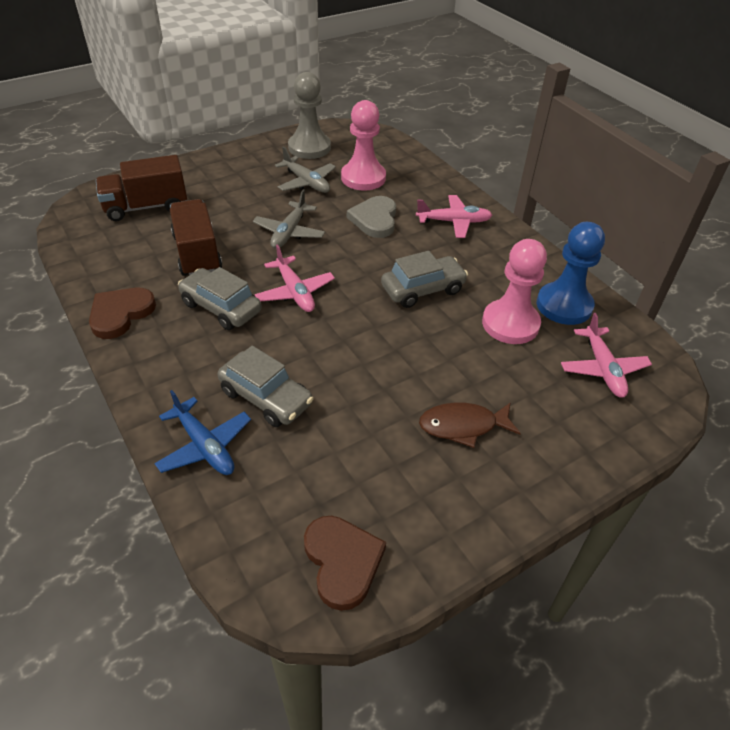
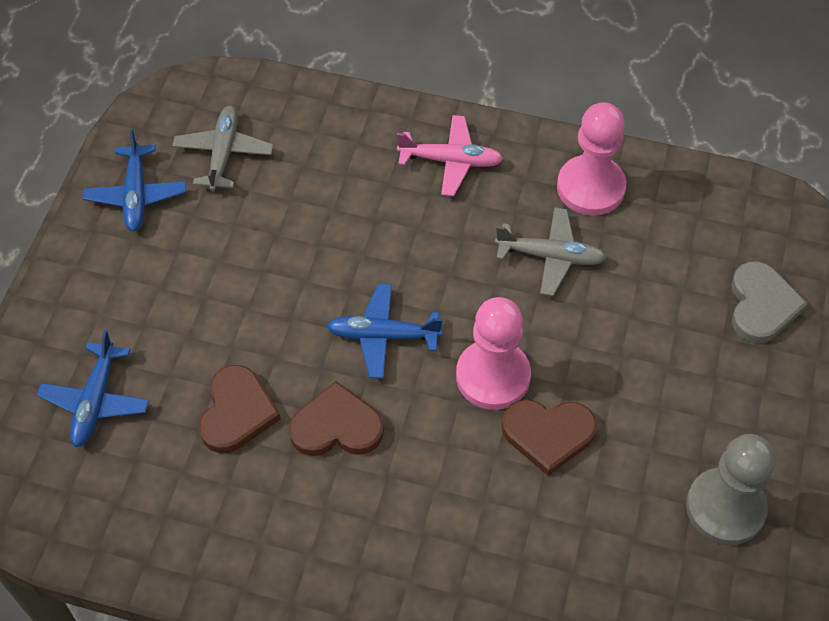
blue pawn: 1 -> 0
blue plane: 1 -> 3
brown fish: 1 -> 0
brown heart: 2 -> 3
brown truck: 2 -> 0
grey car: 3 -> 0
pink plane: 3 -> 1

